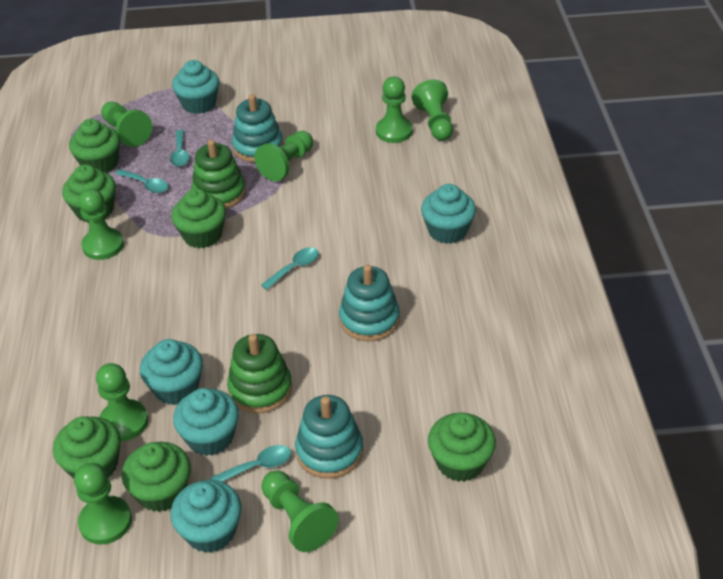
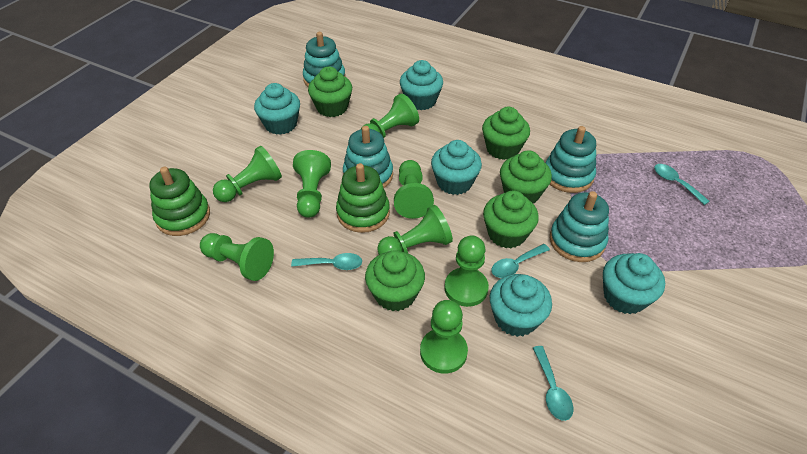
green cupcake: 6 -> 5
turquoise stacking toy: 3 -> 4

